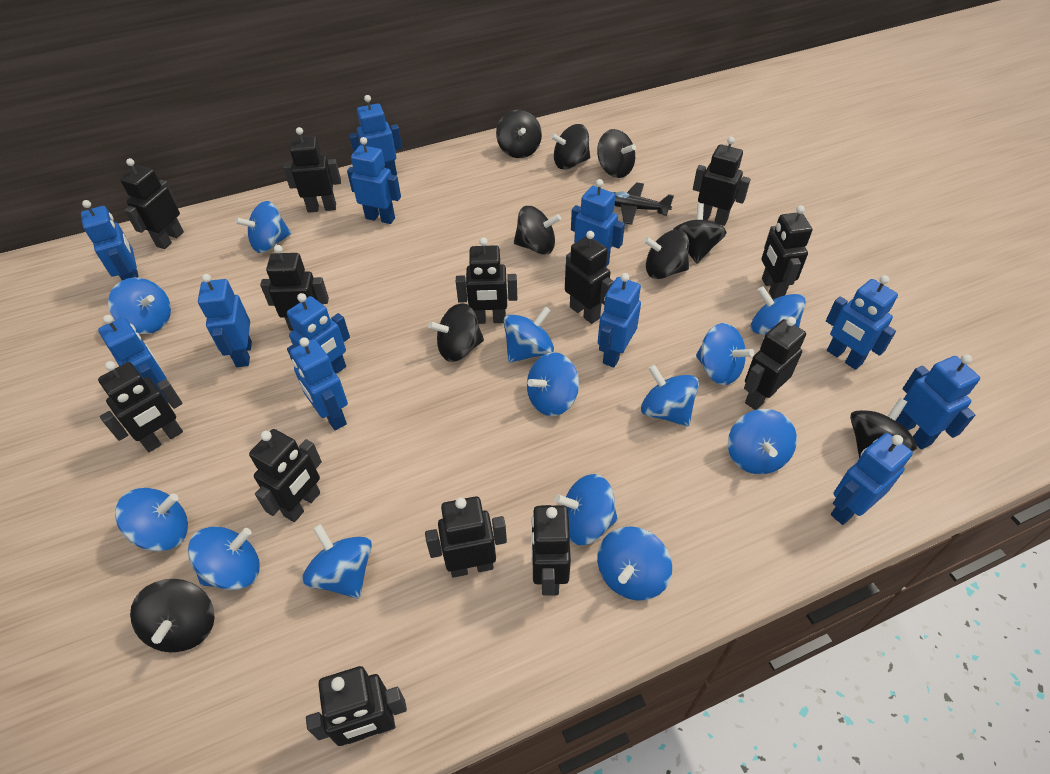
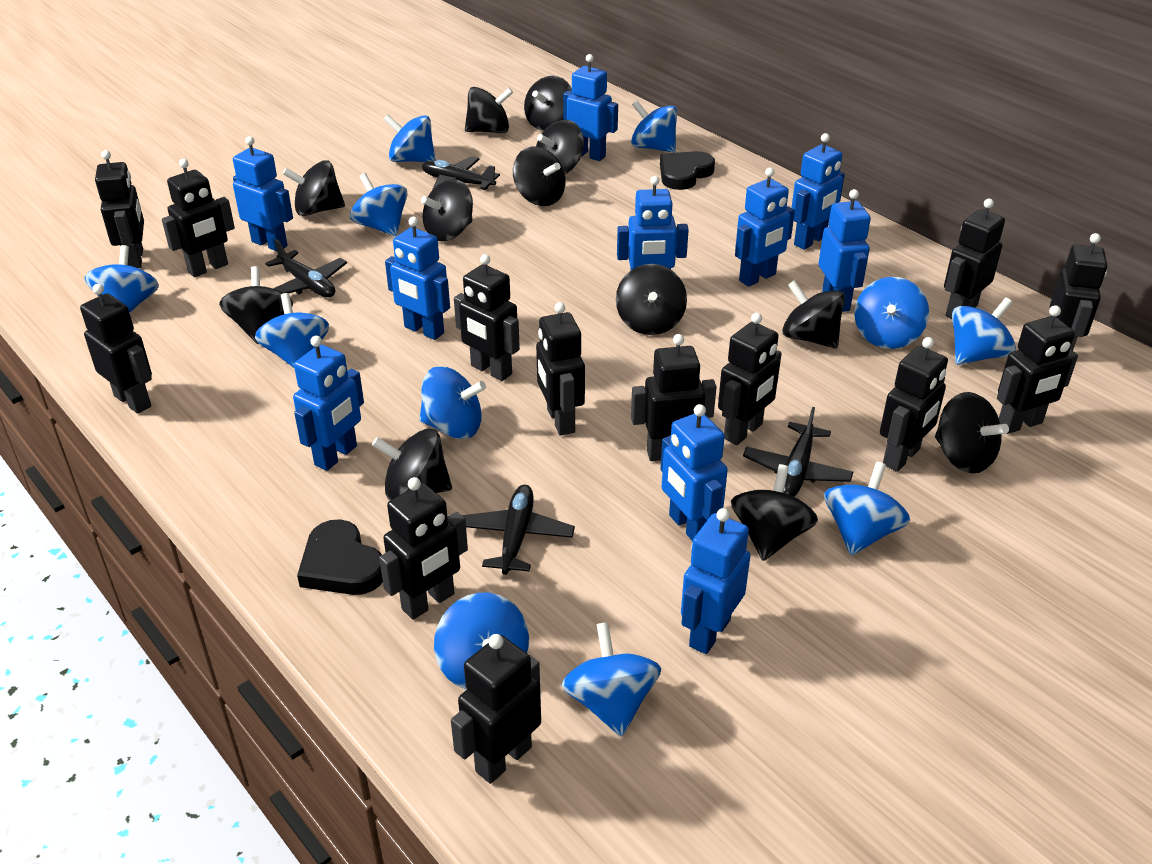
black heart: 0 -> 2
black plane: 1 -> 4
black spinning top: 9 -> 12
blue robot: 12 -> 10
blue spinning top: 13 -> 11

